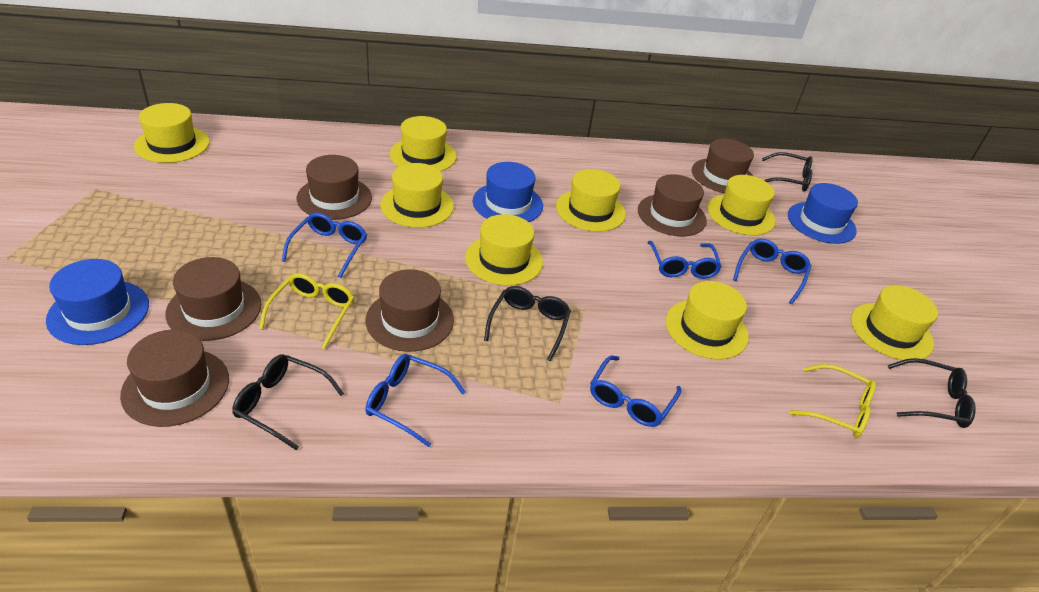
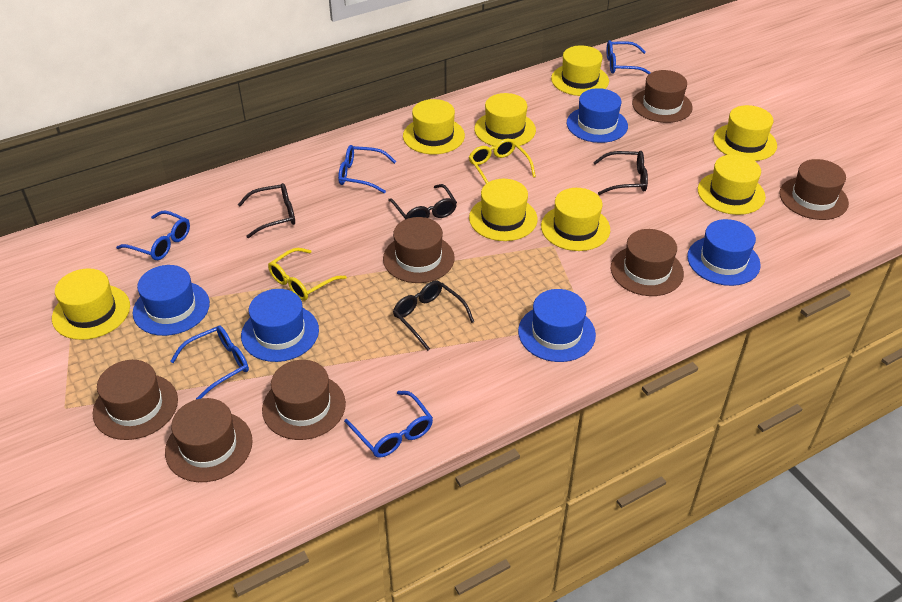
blue hat: 3 -> 5
brown hat: 6 -> 7

